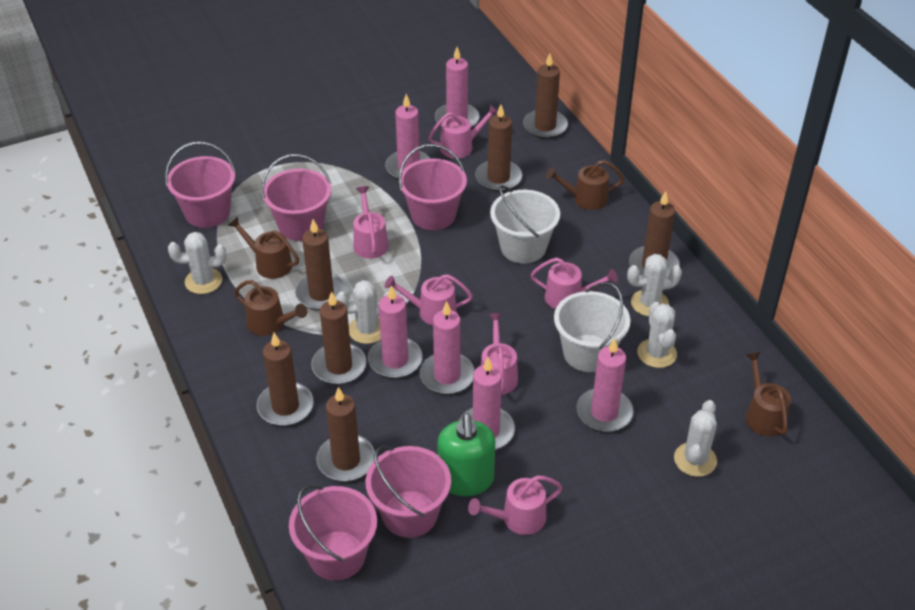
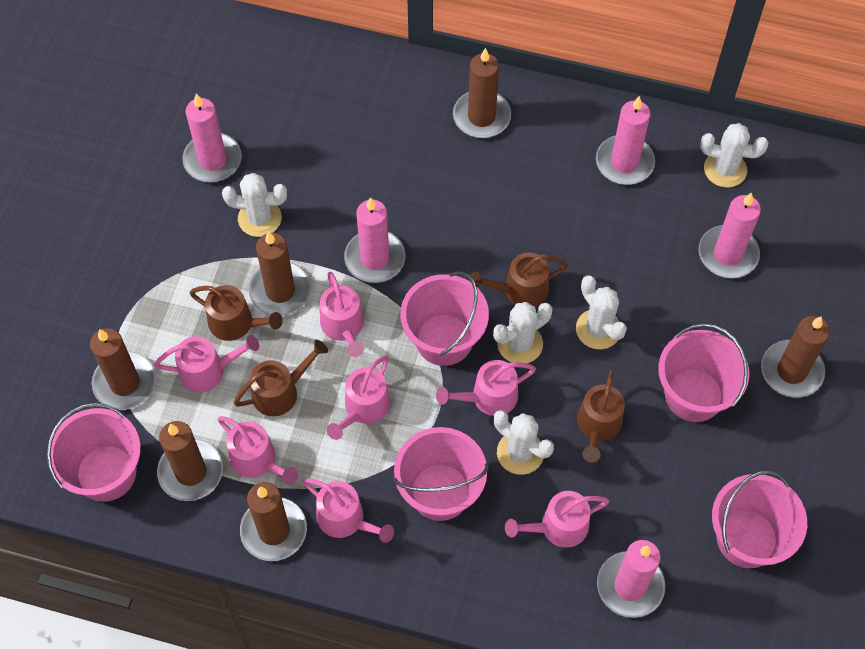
brown candle: 7 -> 6
green soap dispenser: 1 -> 0
pink candle: 6 -> 5
pink watering can: 6 -> 7
white bucket: 2 -> 0

